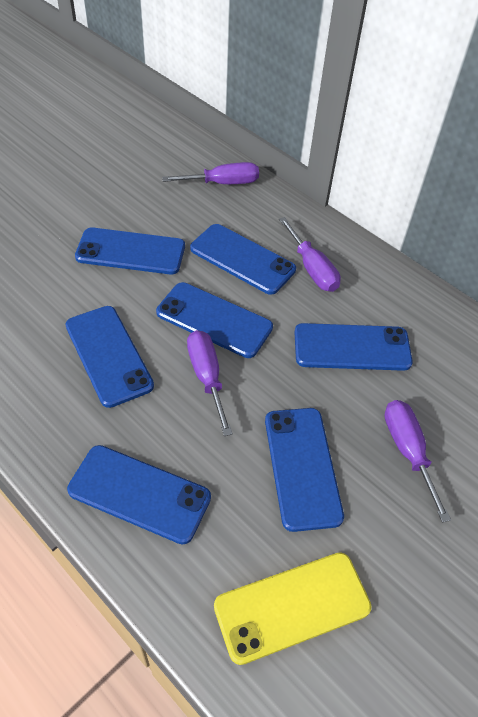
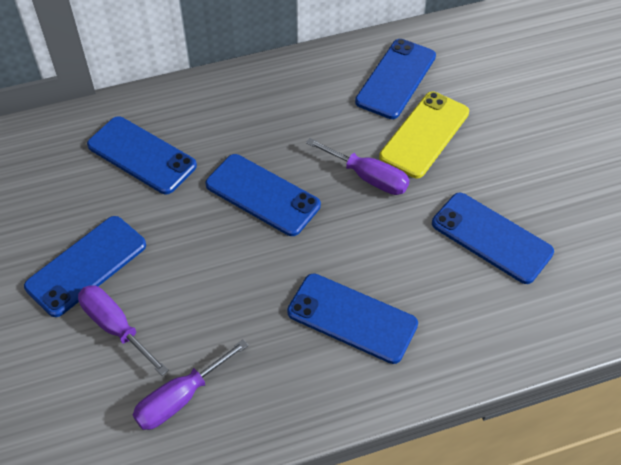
blue phone: 7 -> 6
purple screwdriver: 4 -> 3

